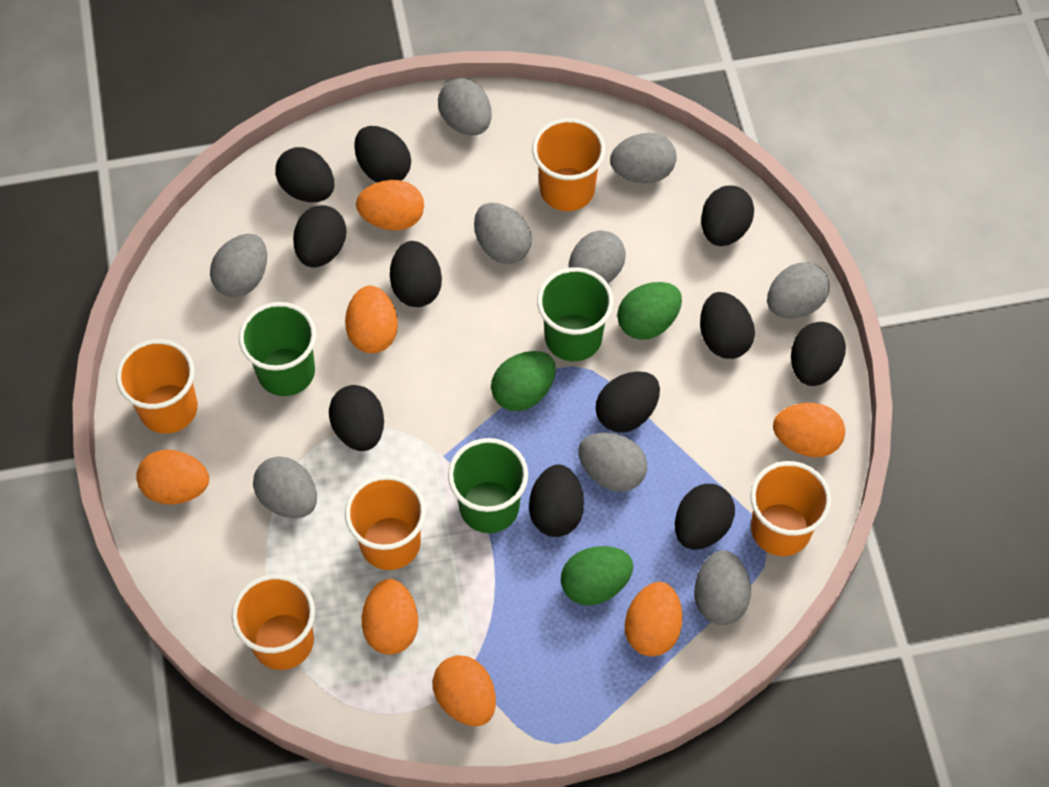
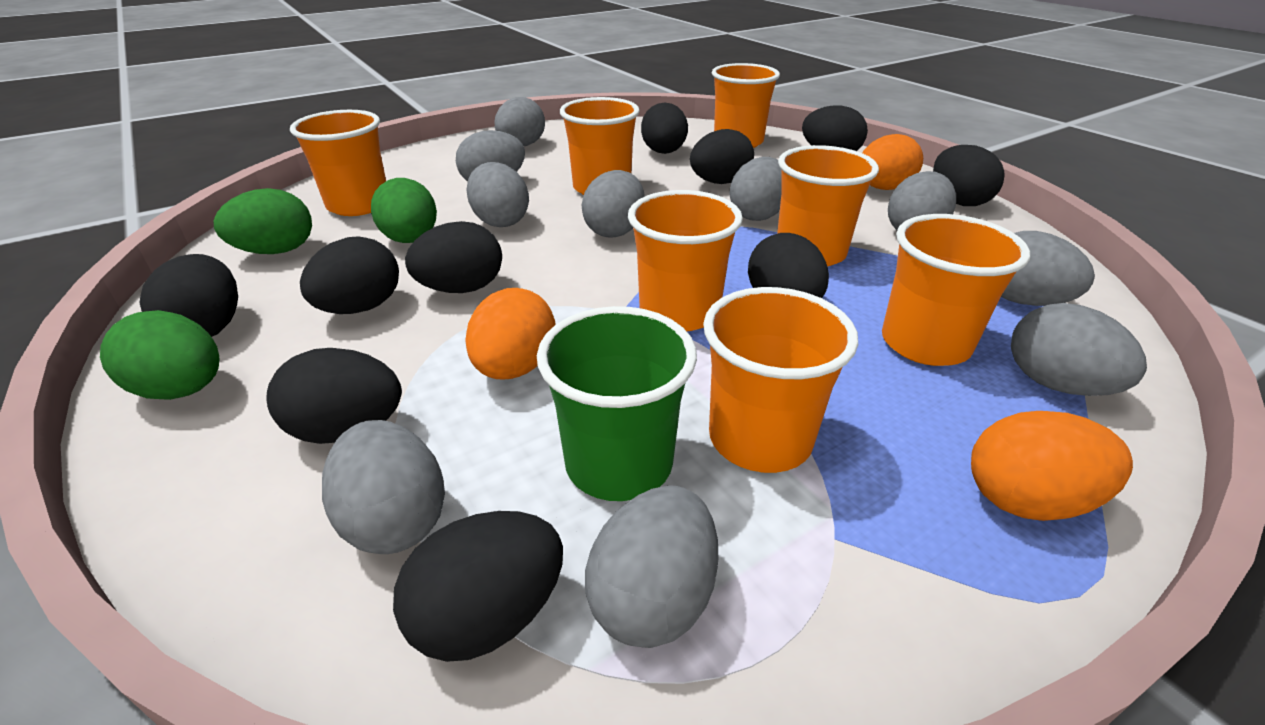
black egg: 11 -> 10
green cup: 3 -> 1
grey egg: 9 -> 10
orange cup: 5 -> 7
orange egg: 7 -> 3

